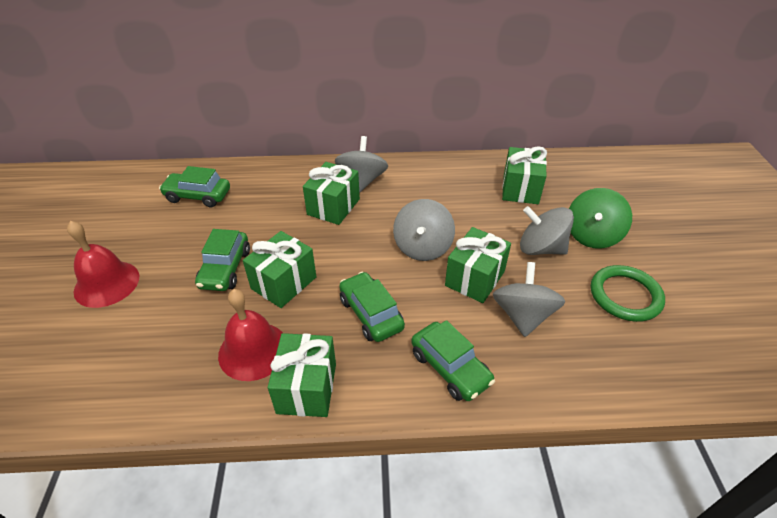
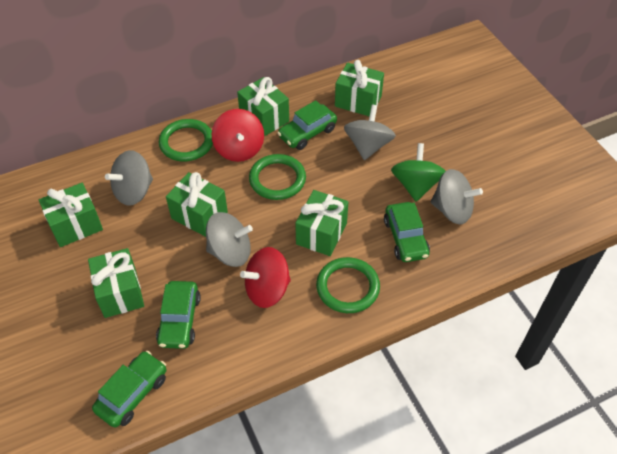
green gift: 5 -> 6
green ring: 1 -> 3
red bell: 2 -> 0
red spinning top: 0 -> 2

